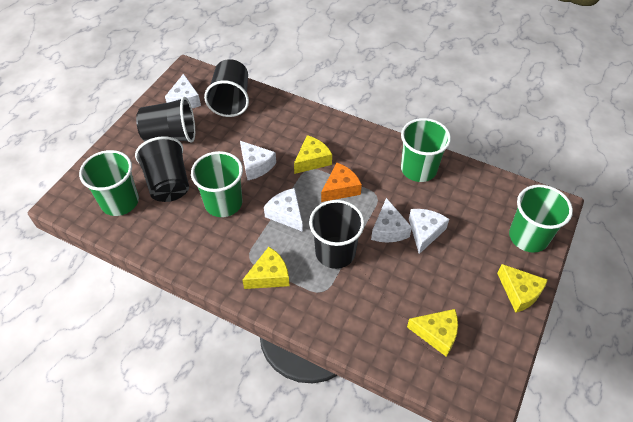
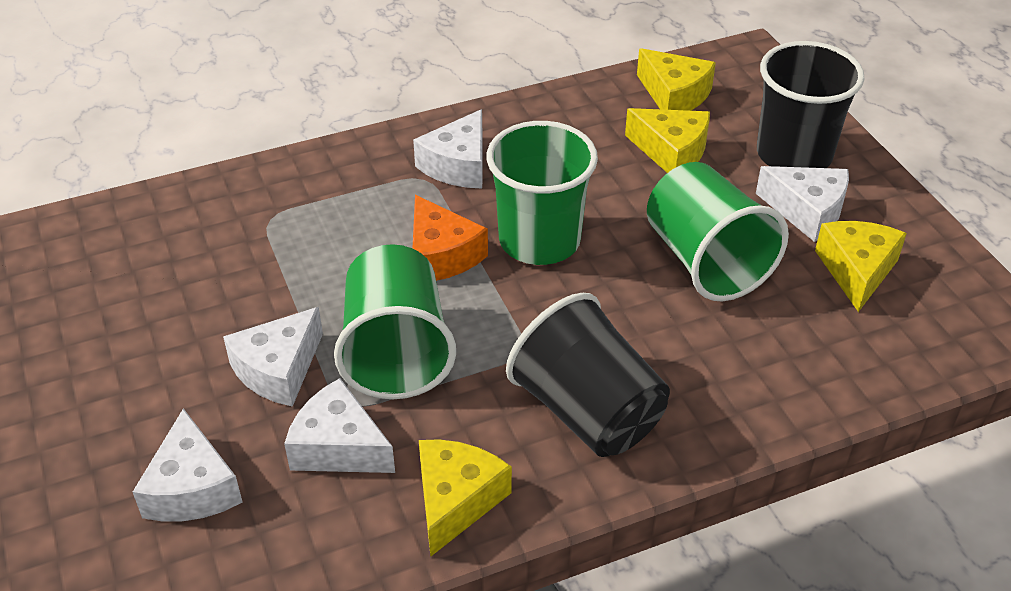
black cup: 4 -> 2
green cup: 4 -> 3

